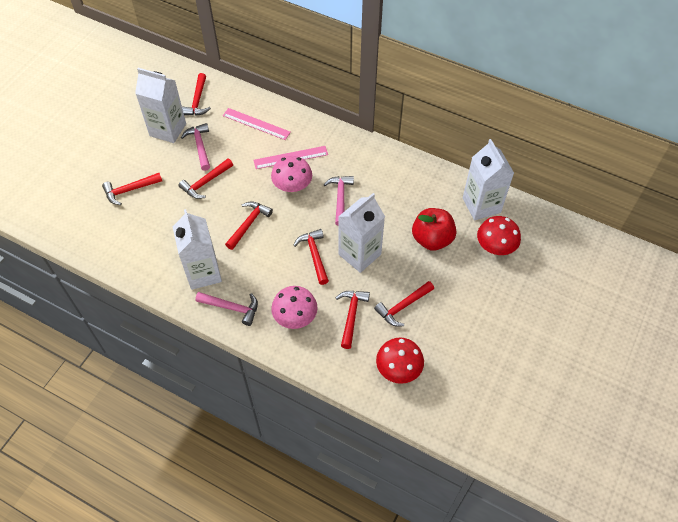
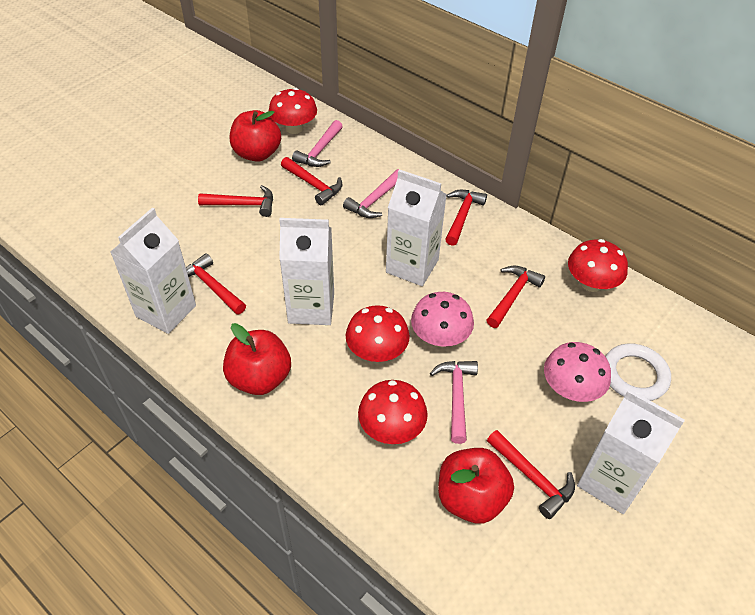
pink ruler: 2 -> 0
red apple: 1 -> 3
red hammer: 7 -> 6
red mushroom: 2 -> 4
white ring: 0 -> 1

